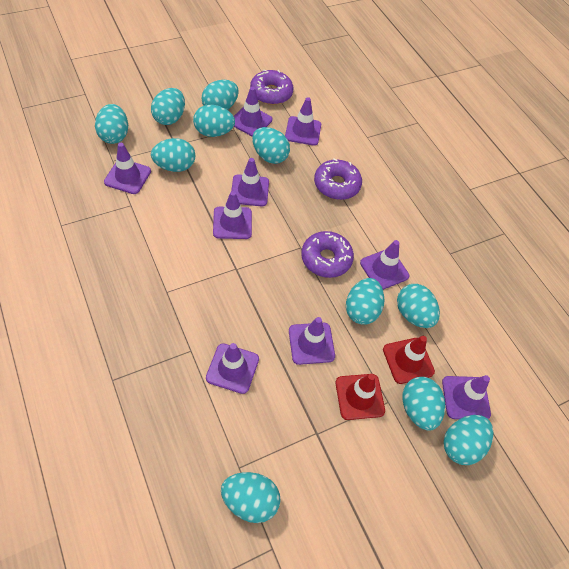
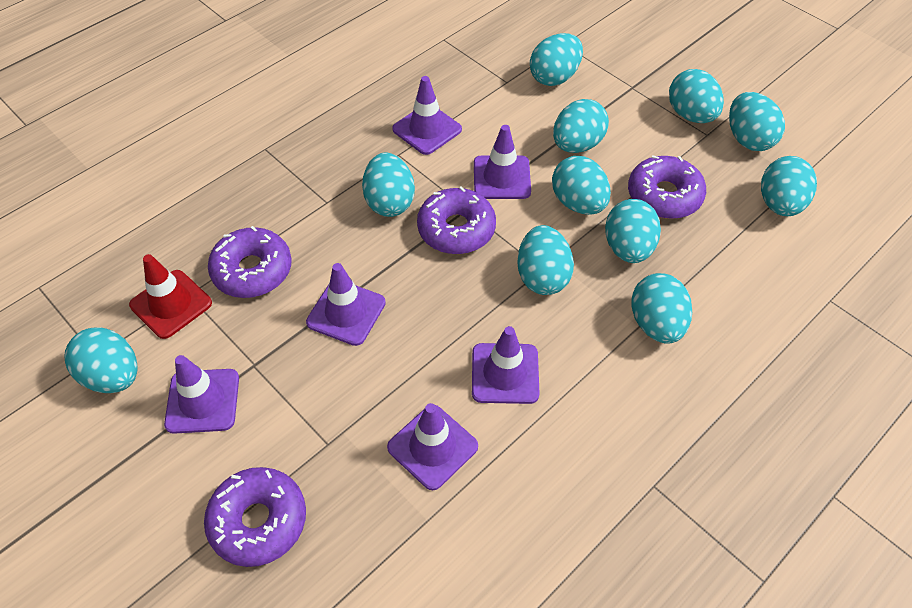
purple donut: 3 -> 4
purple traffic cone: 9 -> 6
red traffic cone: 2 -> 1

